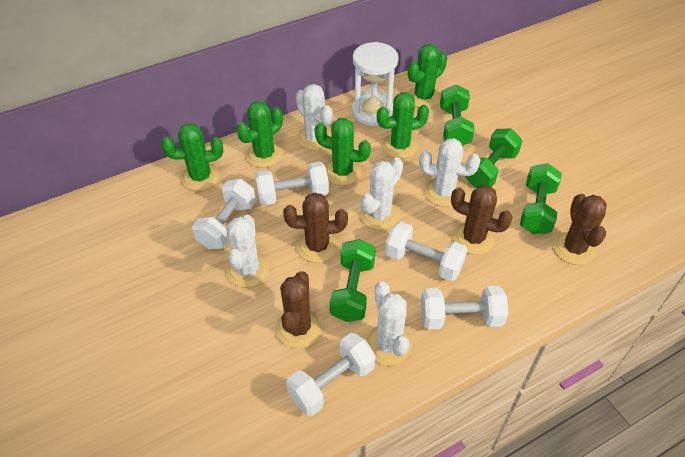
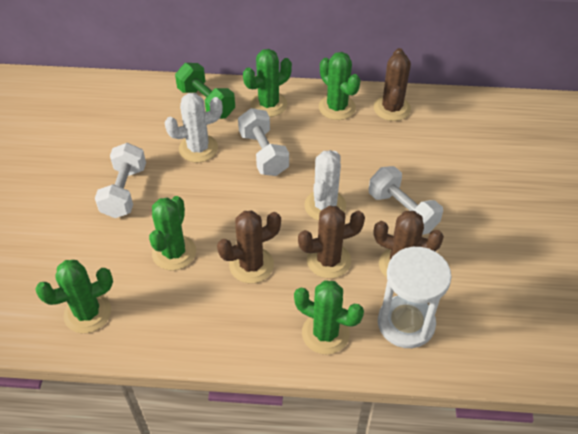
green dumbbell: 4 -> 1
white cactus: 5 -> 2
white dumbbell: 5 -> 3

